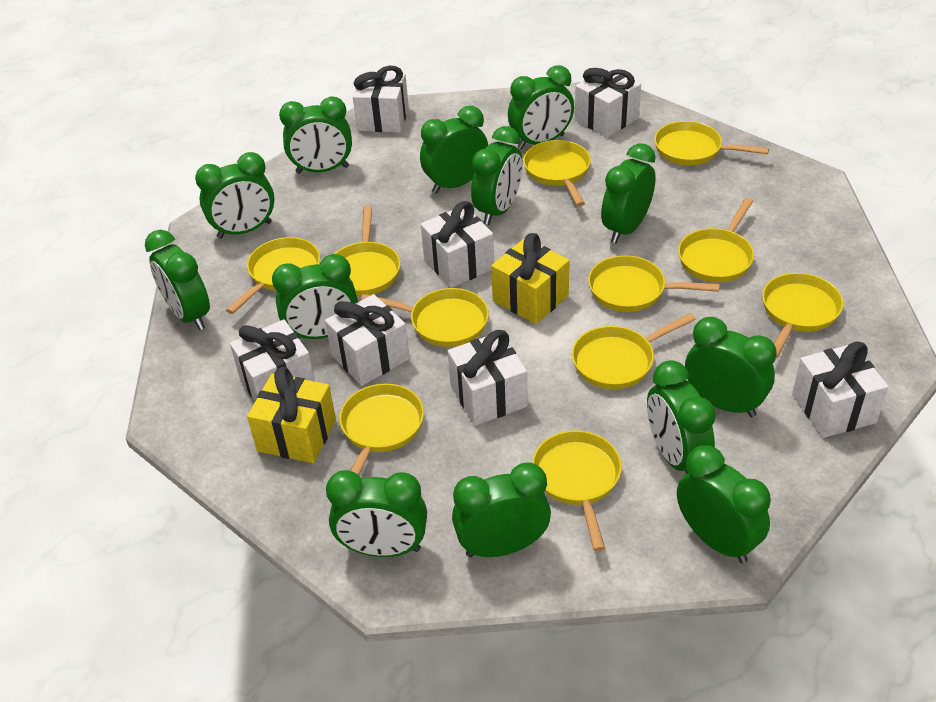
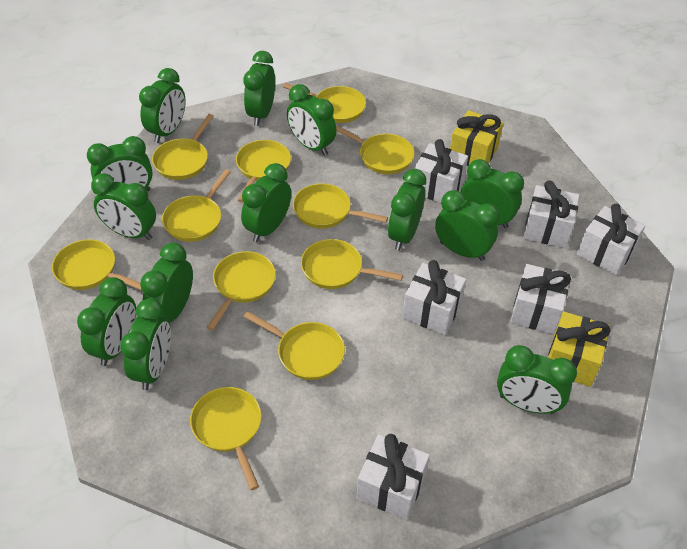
white gift: 7 -> 6

